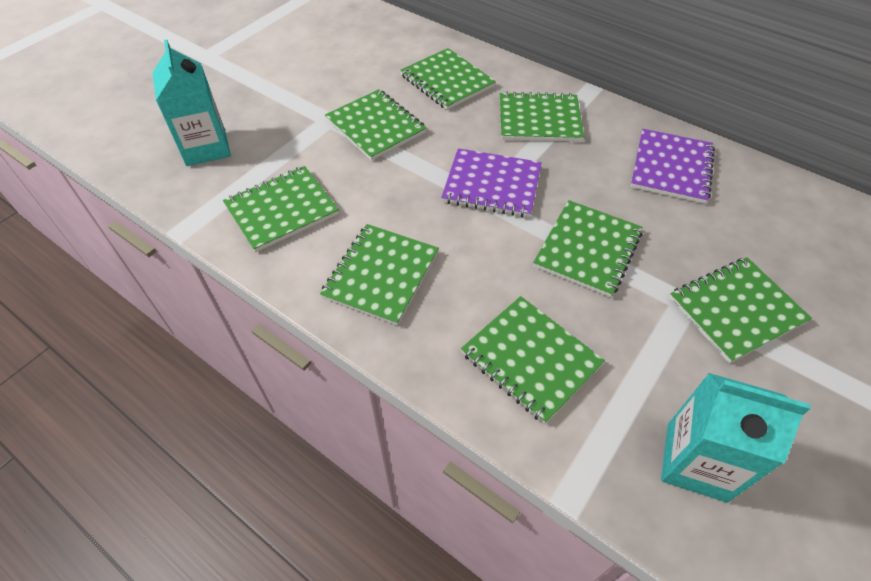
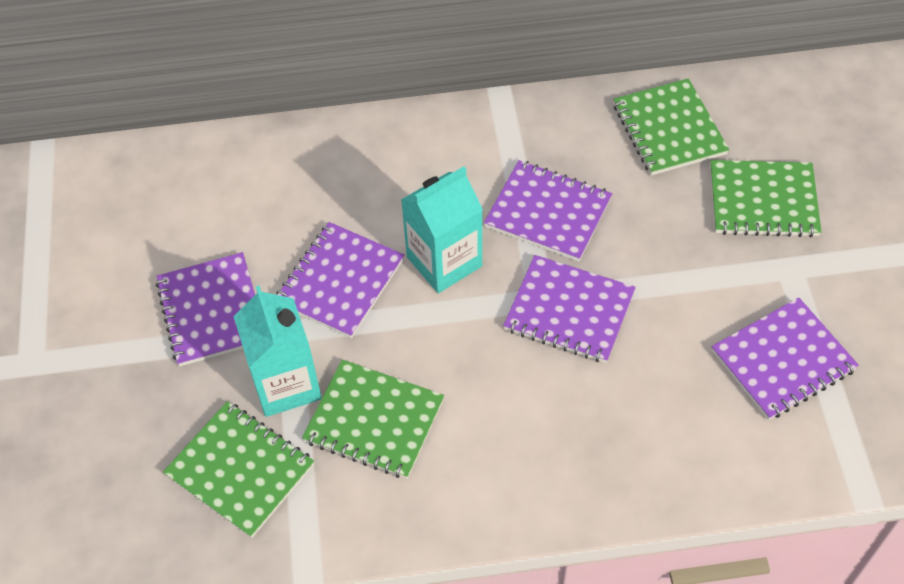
green notebook: 8 -> 4
purple notebook: 2 -> 5

